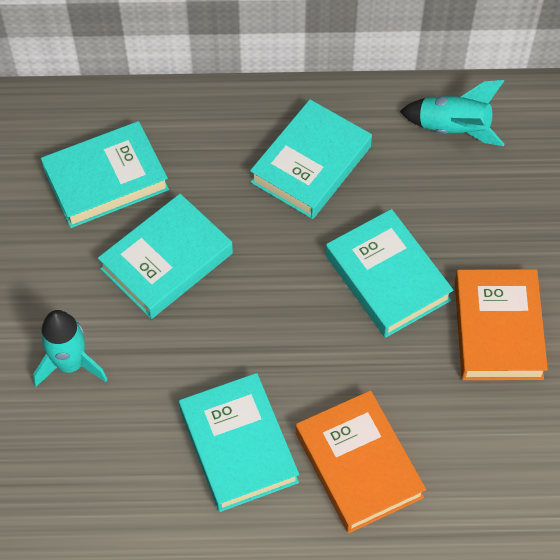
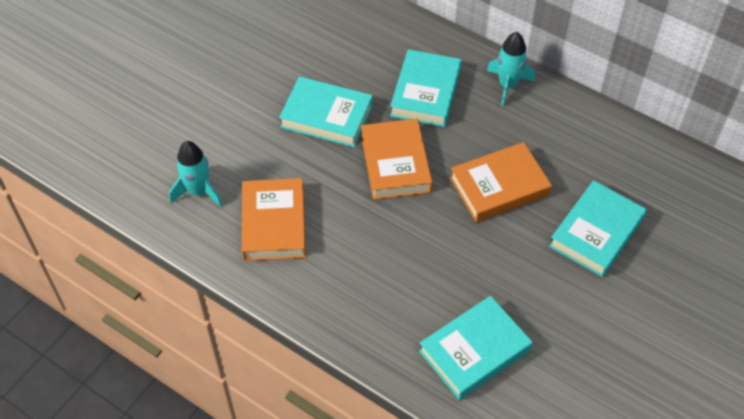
orange book: 2 -> 3
turquoise book: 5 -> 4

